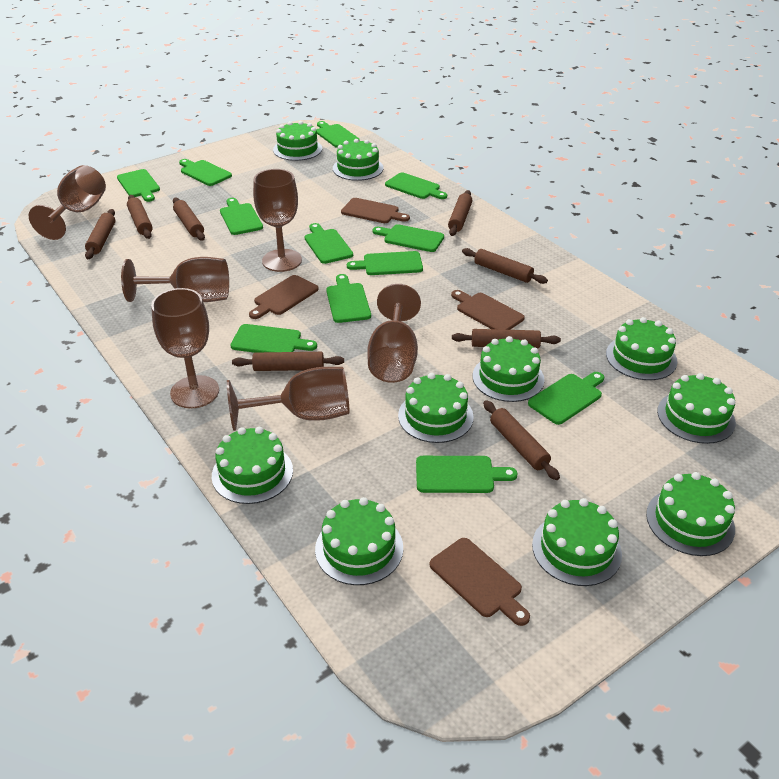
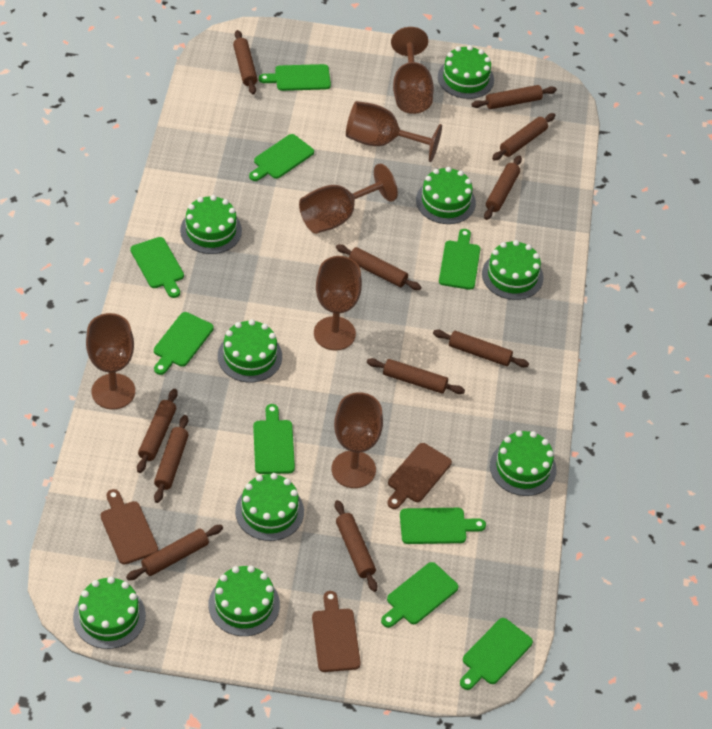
brown cutting board: 4 -> 3
brown rolling pin: 8 -> 11
green cake: 10 -> 9
green cutting board: 12 -> 9

